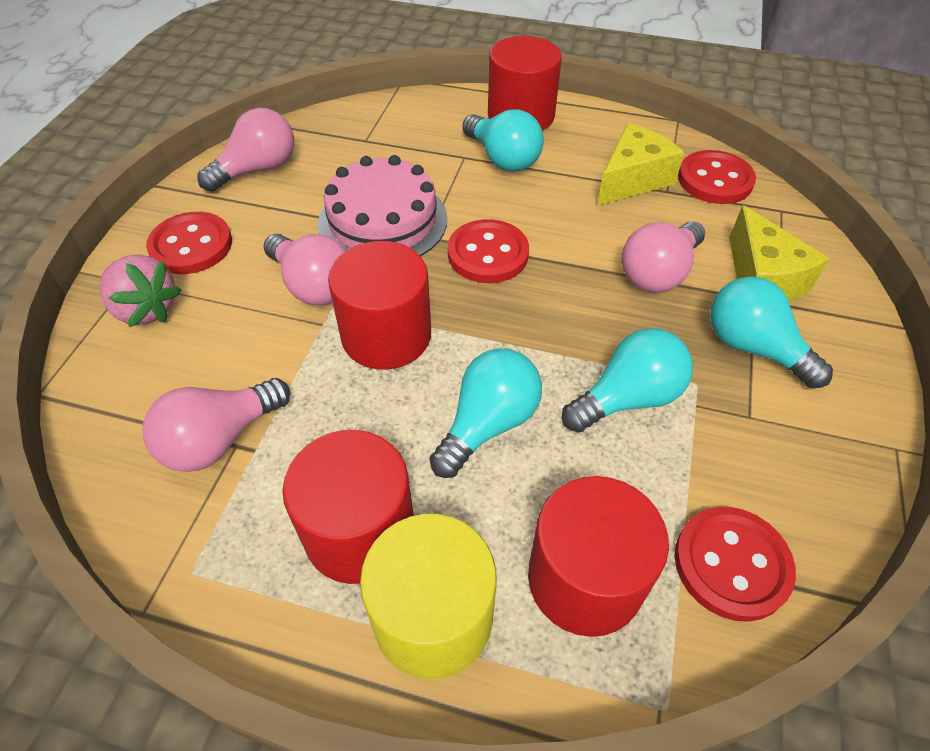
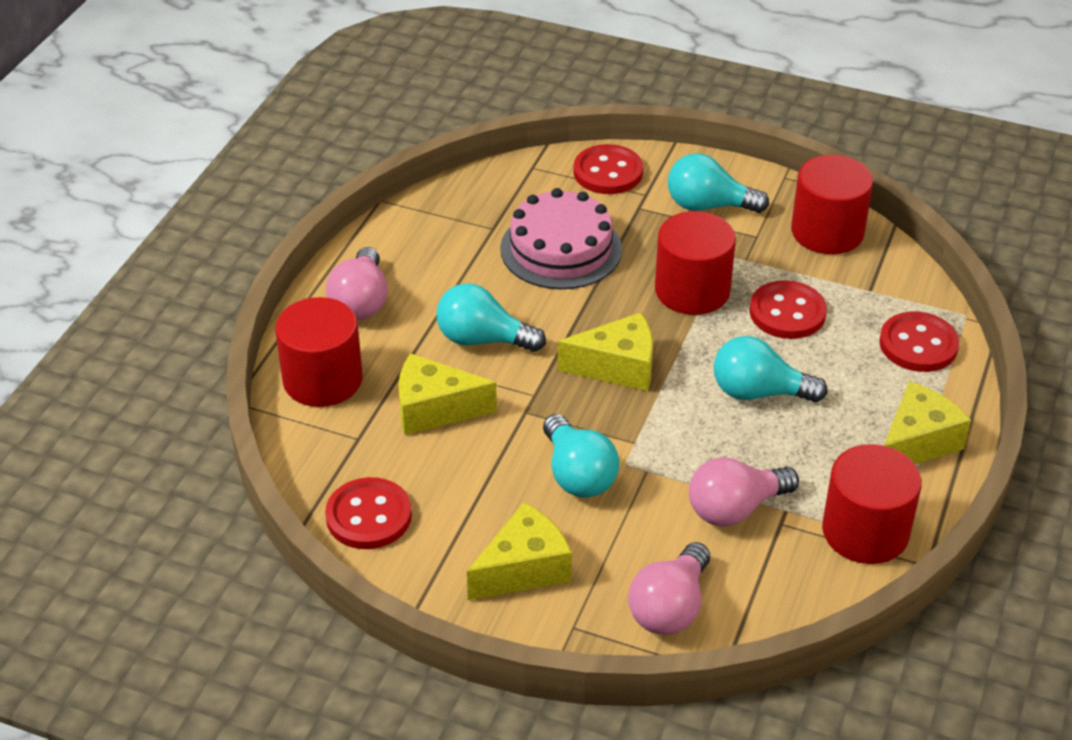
pink light bulb: 4 -> 3
pink strawberry: 1 -> 0
yellow cheese: 2 -> 4
yellow cylinder: 1 -> 0

